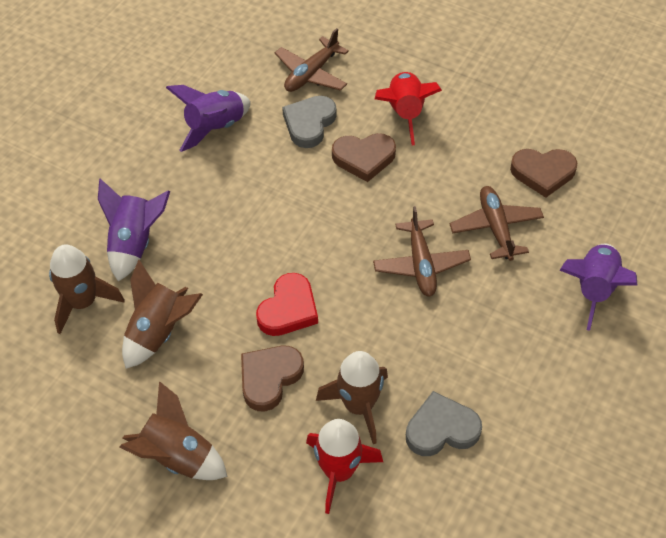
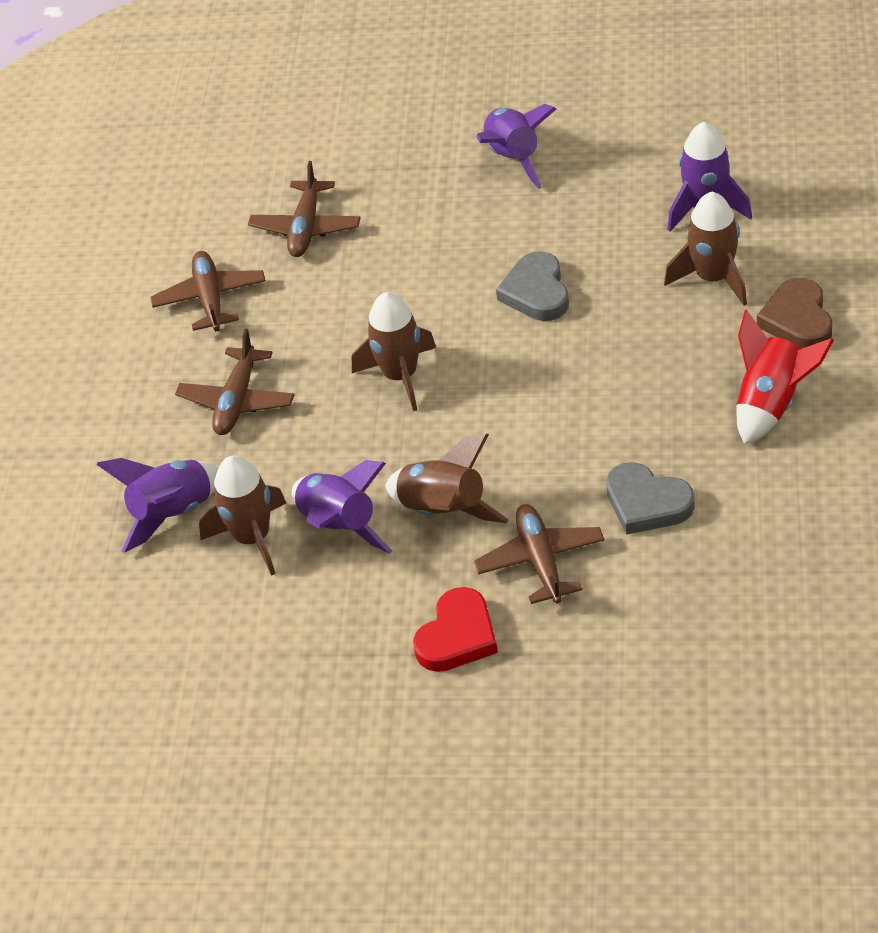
brown heart: 3 -> 1
brown plane: 3 -> 4
purple rocket: 3 -> 4
red rocket: 2 -> 1

